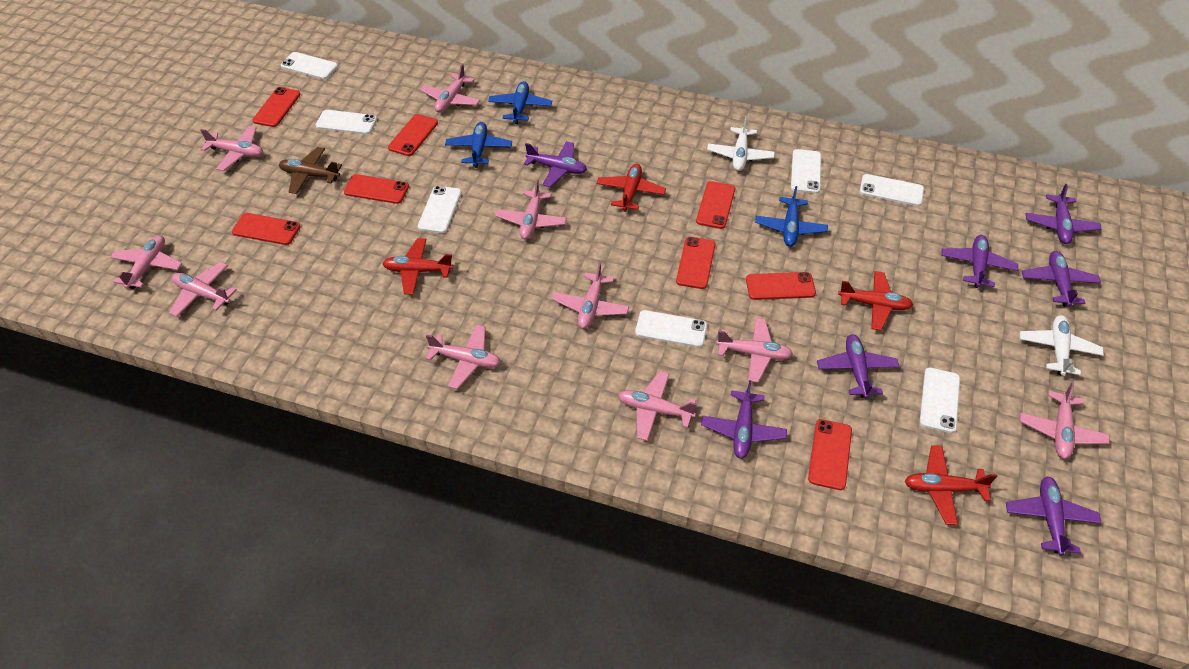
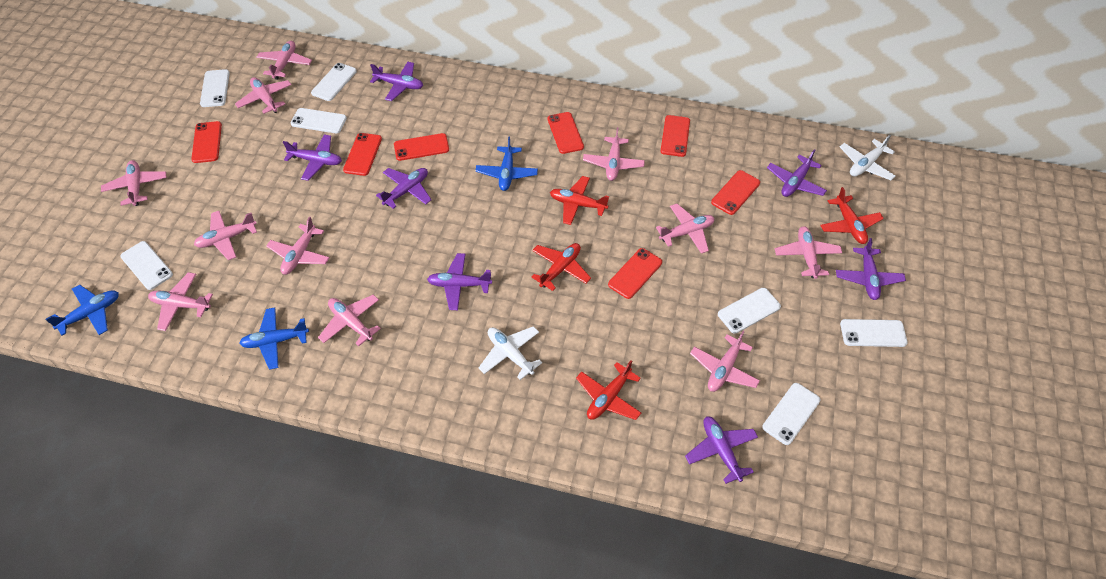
brown plane: 1 -> 0
pink plane: 10 -> 11
red phone: 8 -> 7

